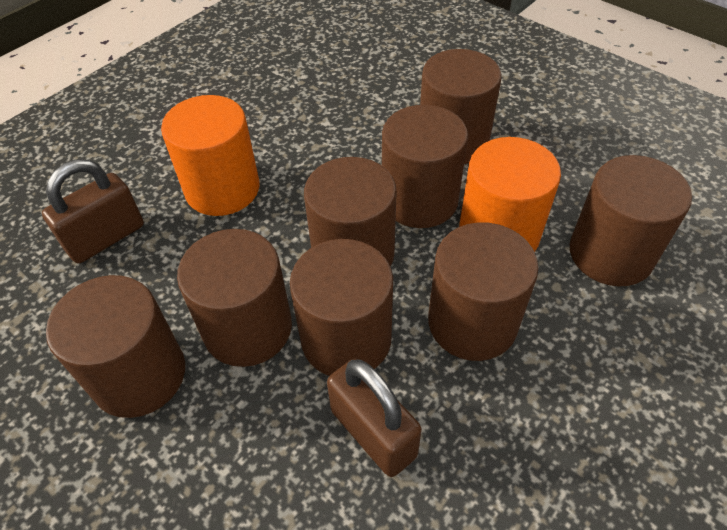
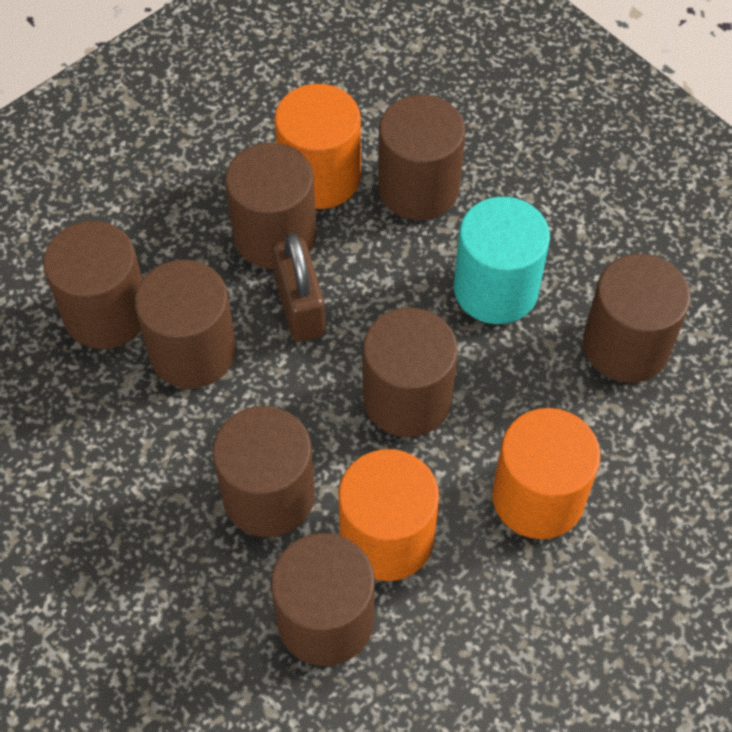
brown padlock: 2 -> 1
orange cylinder: 2 -> 3
turquoise cylinder: 0 -> 1

